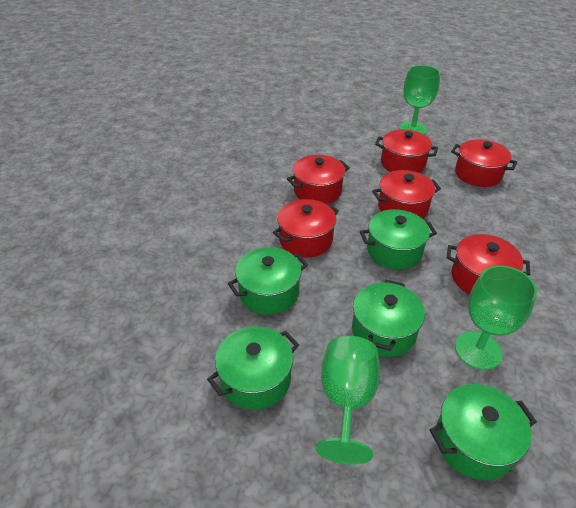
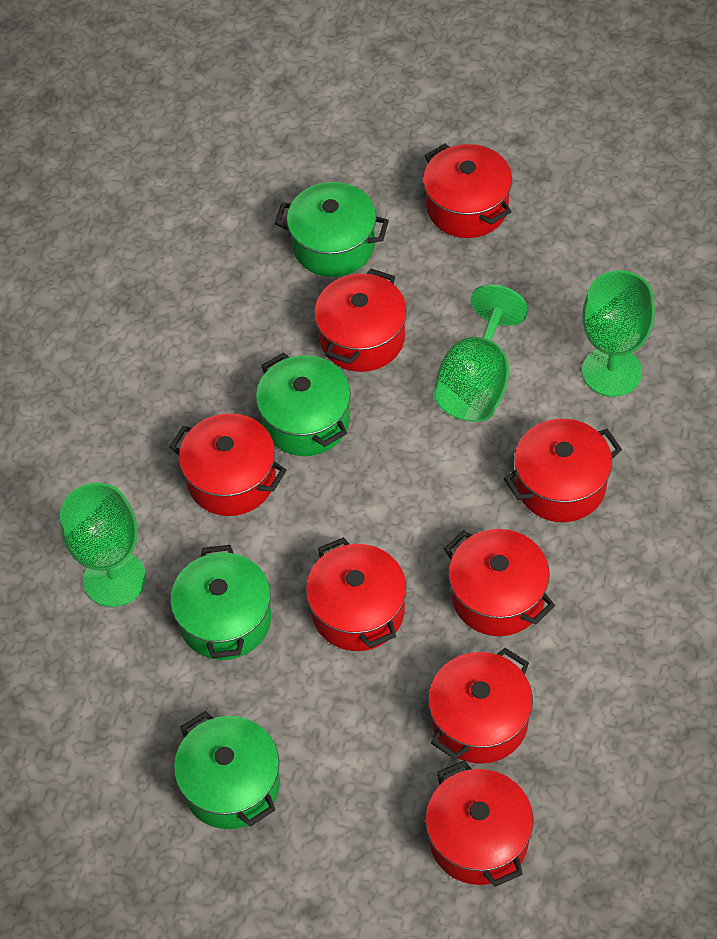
green pot: 5 -> 4
red pot: 6 -> 8

